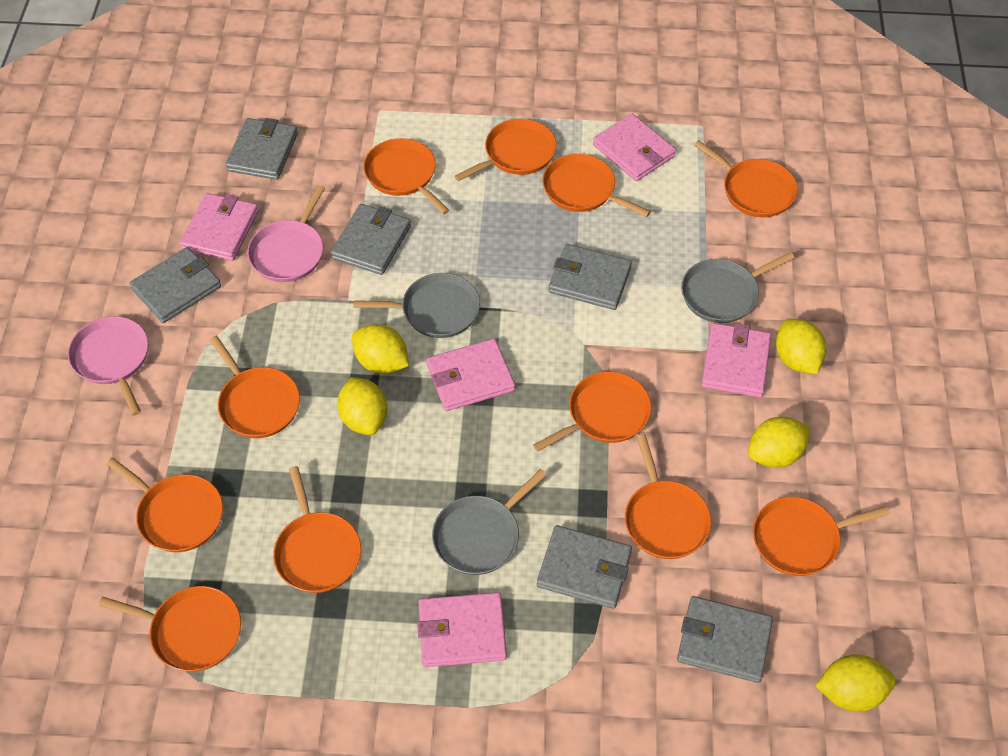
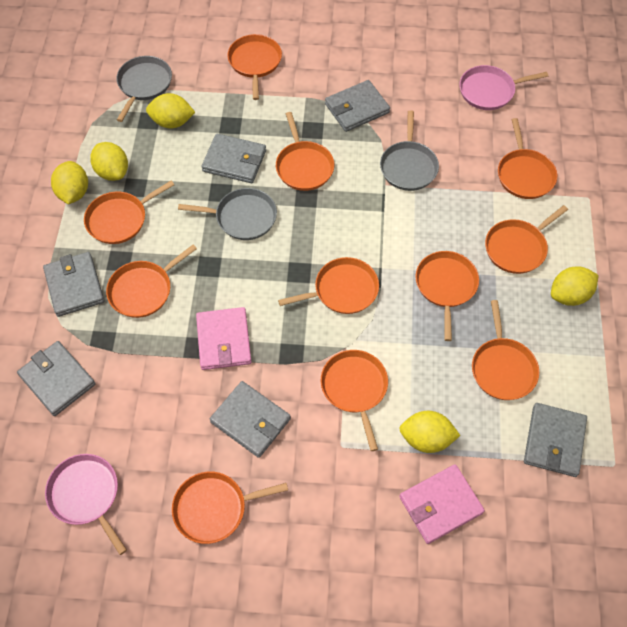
pink wallet: 5 -> 2

